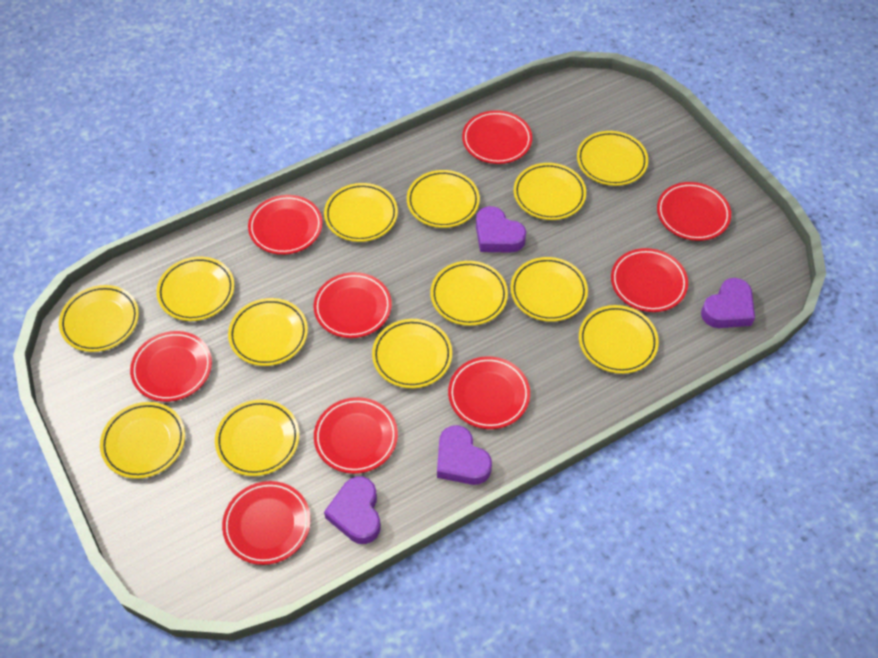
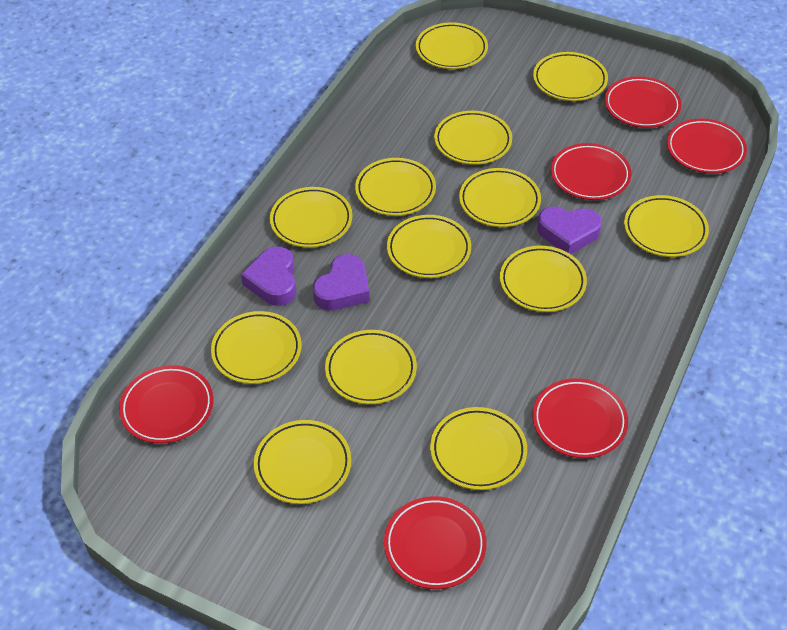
purple heart: 4 -> 3
red plate: 9 -> 6

